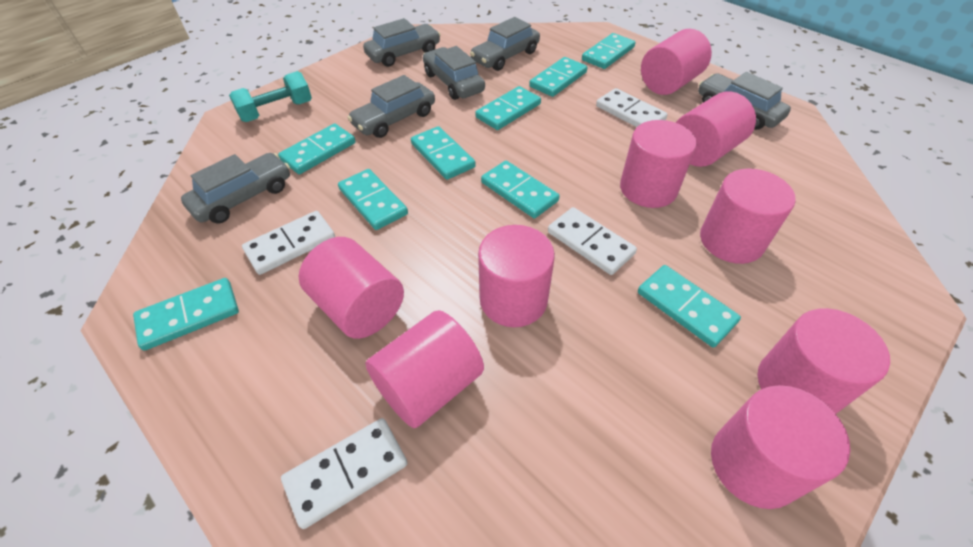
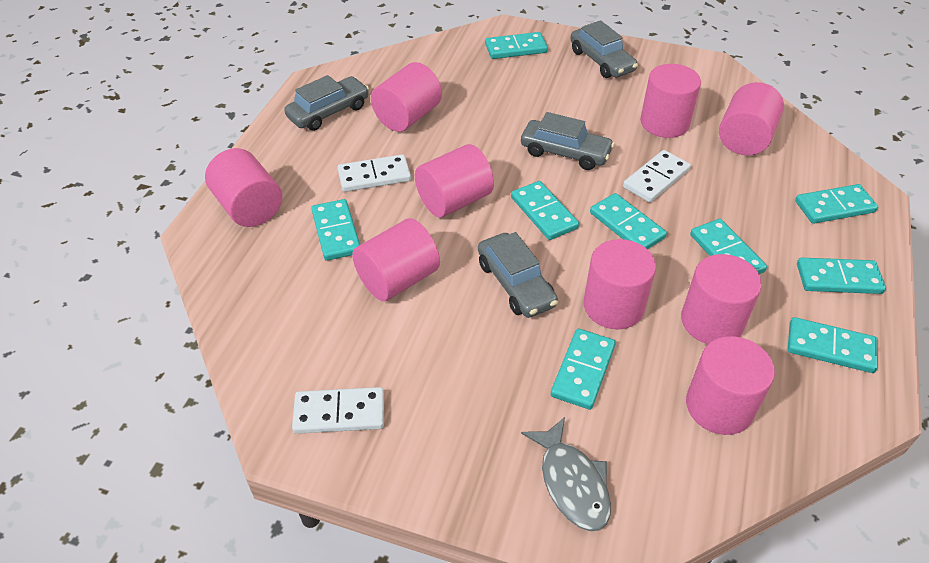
grey car: 6 -> 4
grey fish: 0 -> 1
turquoise dumbbell: 1 -> 0
white domino: 4 -> 3

